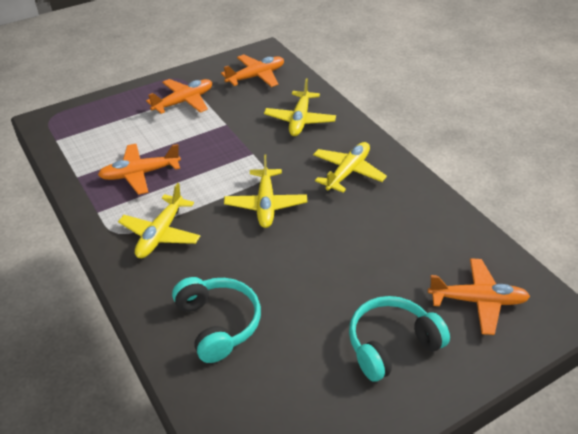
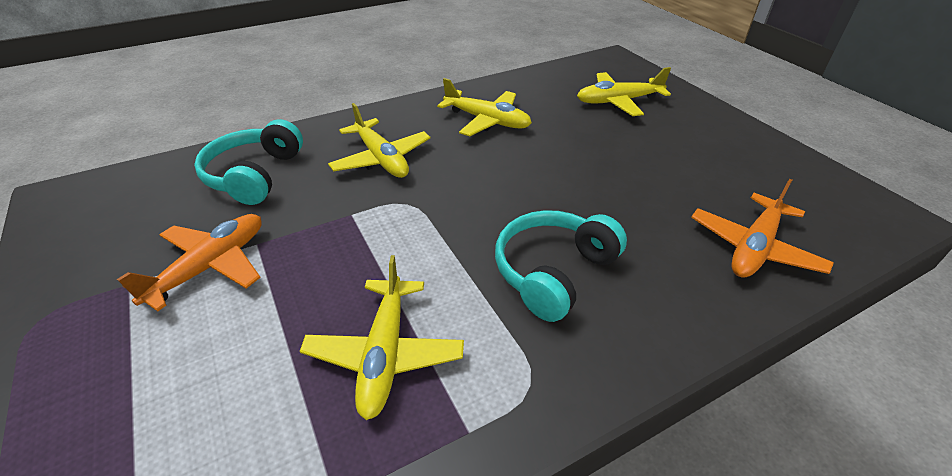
orange plane: 4 -> 2

